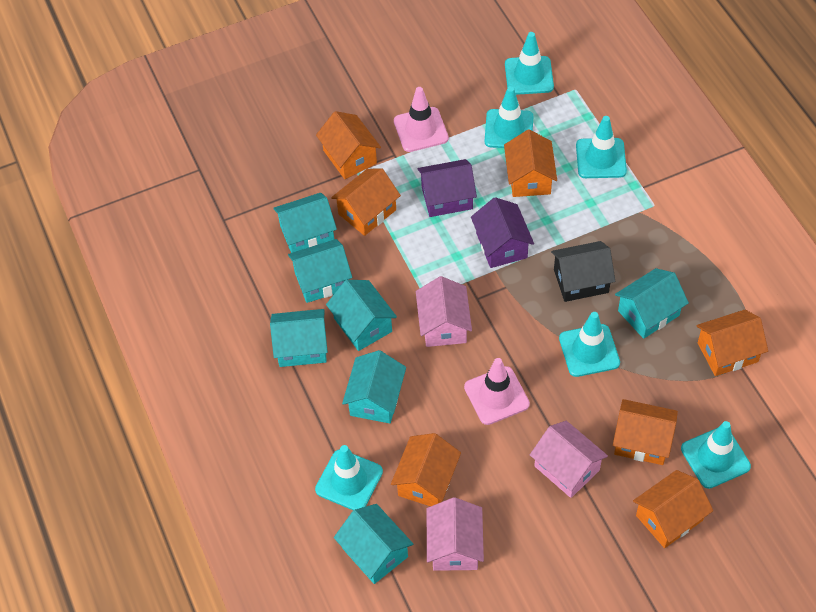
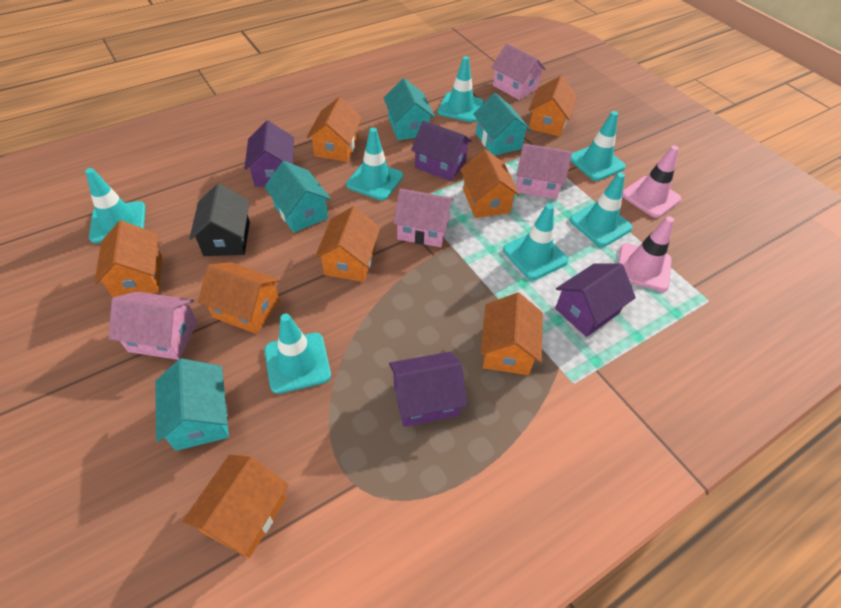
orange house: 7 -> 8
pink house: 3 -> 4
purple house: 2 -> 4
turquoise house: 7 -> 4
turquoise traffic cone: 6 -> 7

